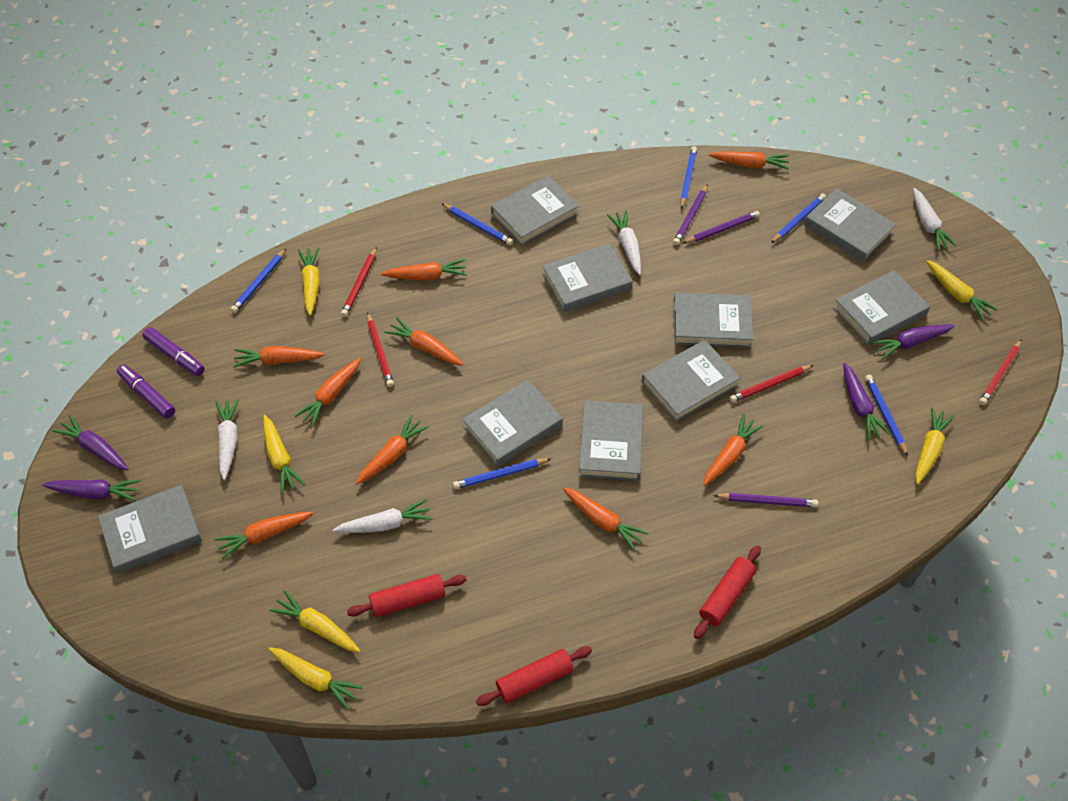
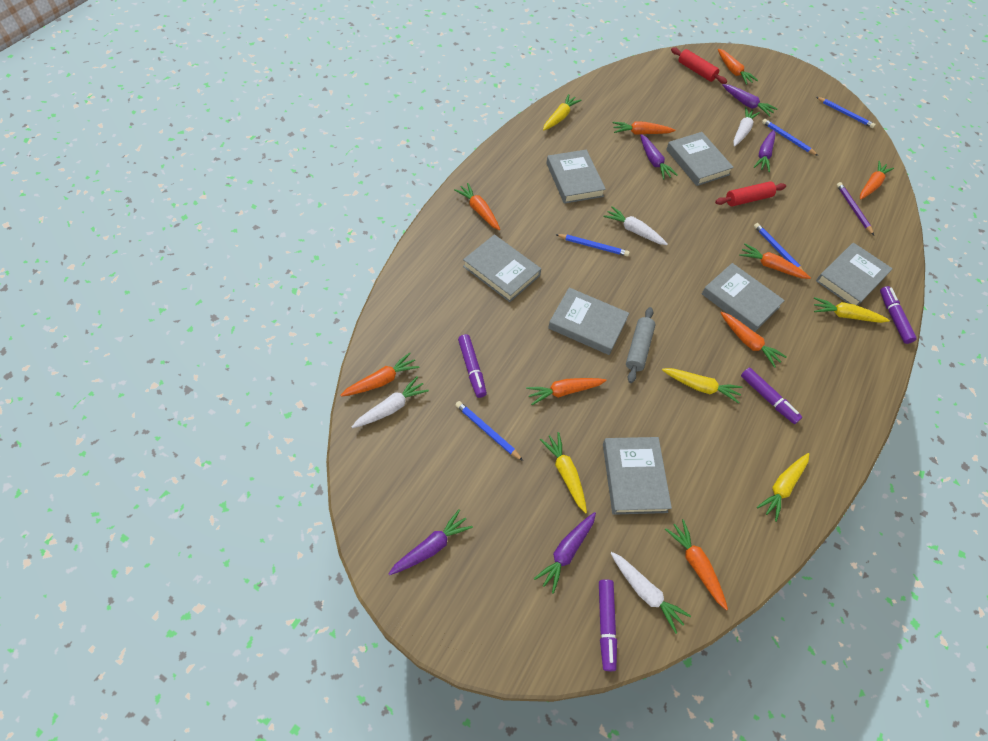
blue pencil: 6 -> 5
grey book: 9 -> 7
grey rolling pin: 0 -> 1
purple carrot: 4 -> 5
purple marker: 2 -> 4
purple pencil: 3 -> 1
red pencil: 4 -> 0
red rolling pin: 3 -> 2
yellow carrot: 6 -> 5

